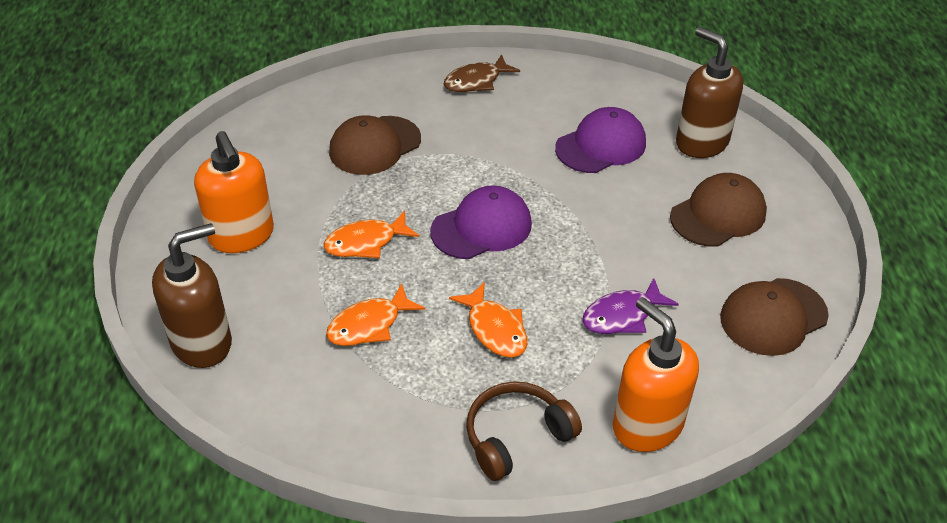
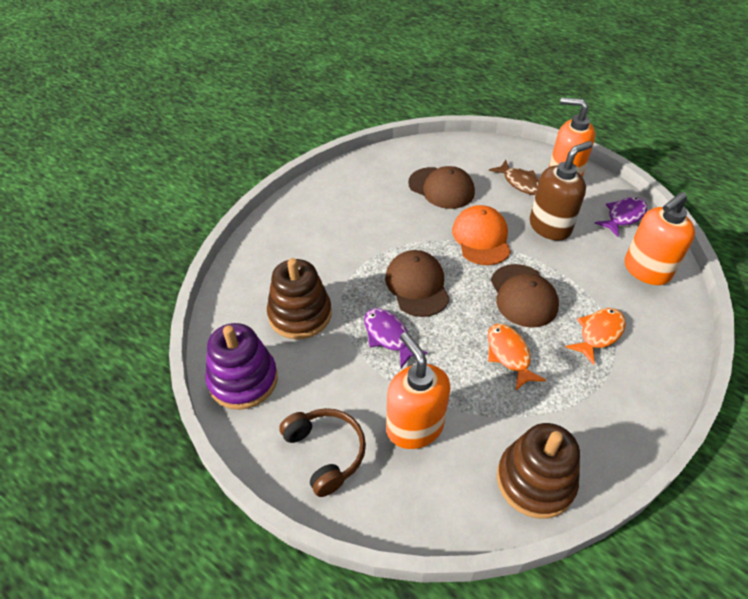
brown soap dispenser: 2 -> 1
brown stacking toy: 0 -> 2
orange cap: 0 -> 1
orange fish: 3 -> 2
orange soap dispenser: 2 -> 3
purple cap: 2 -> 0
purple fish: 1 -> 2
purple stacking toy: 0 -> 1

